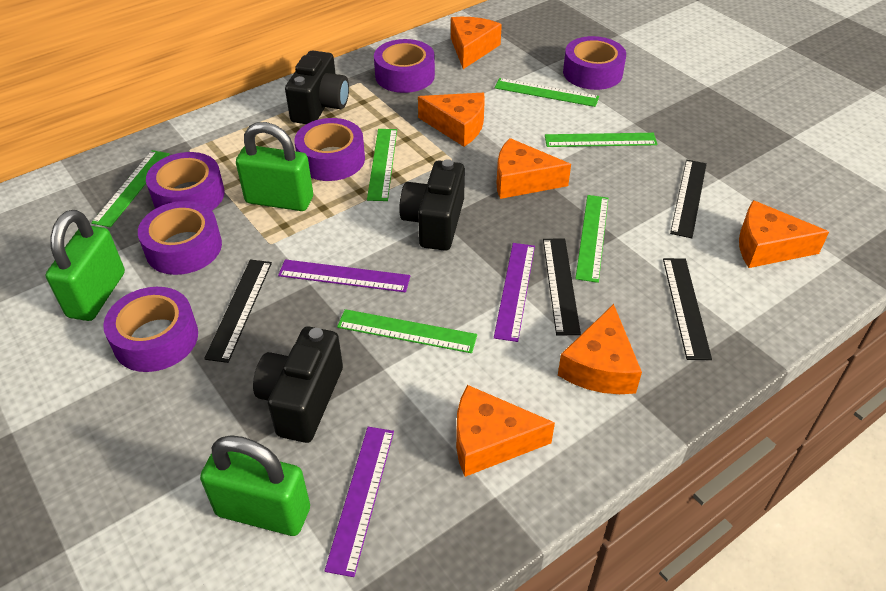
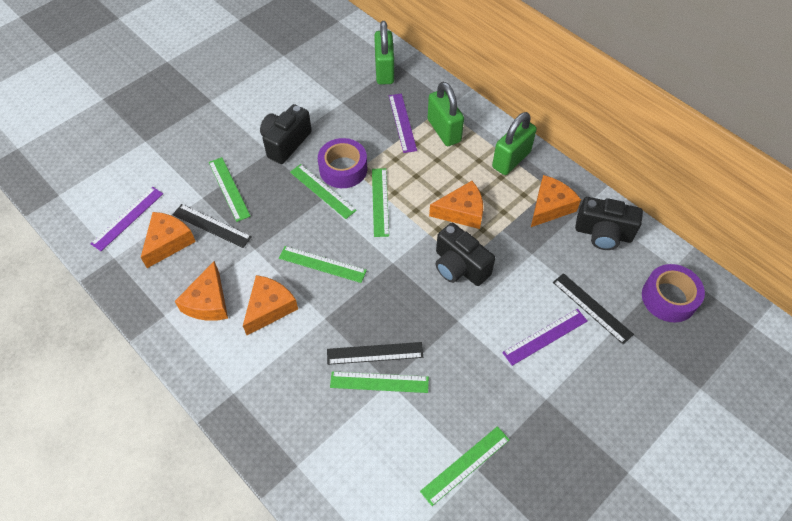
black ruler: 4 -> 3
orange cheese: 6 -> 5
purple tape: 6 -> 2

